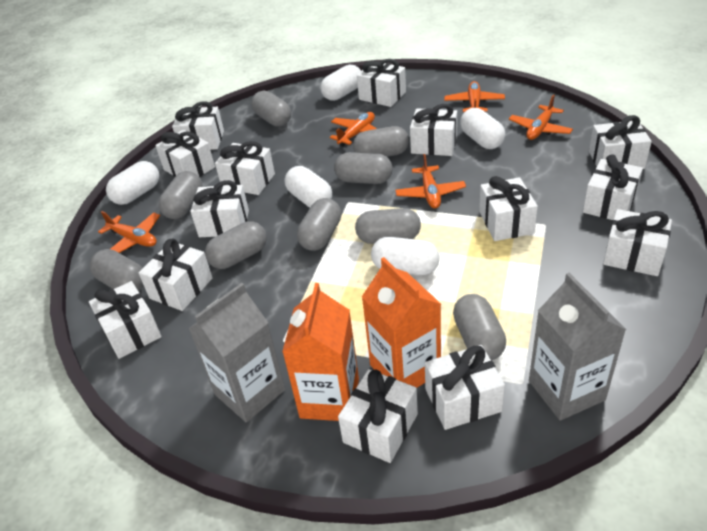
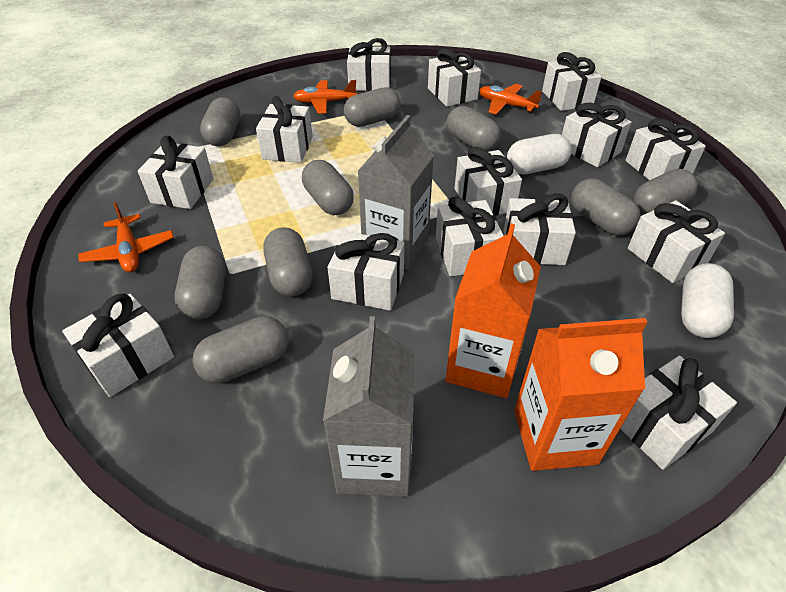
orange plane: 5 -> 3
white capsule: 5 -> 2

